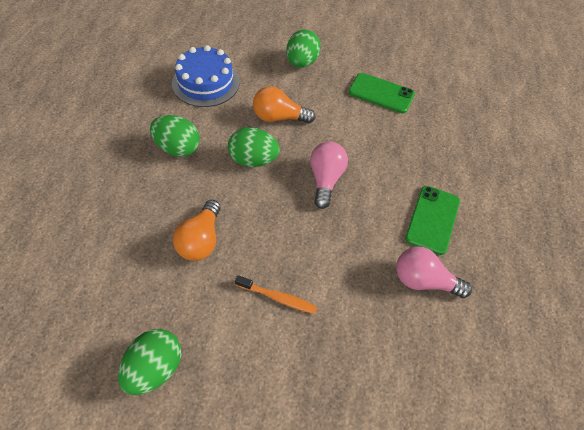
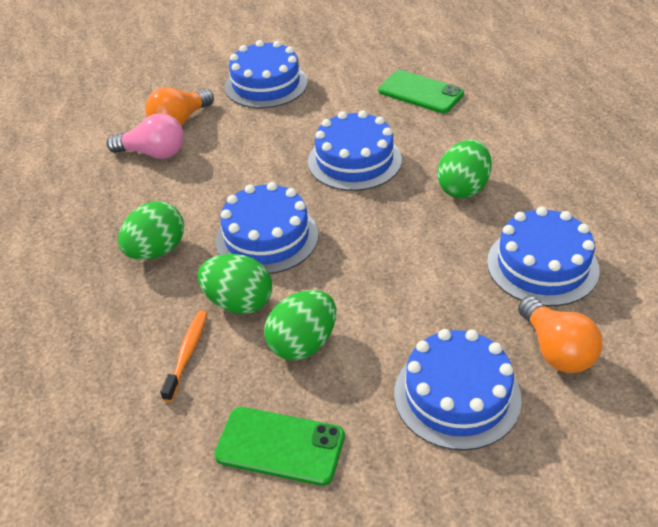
blue cake: 1 -> 5
pink light bulb: 2 -> 1

